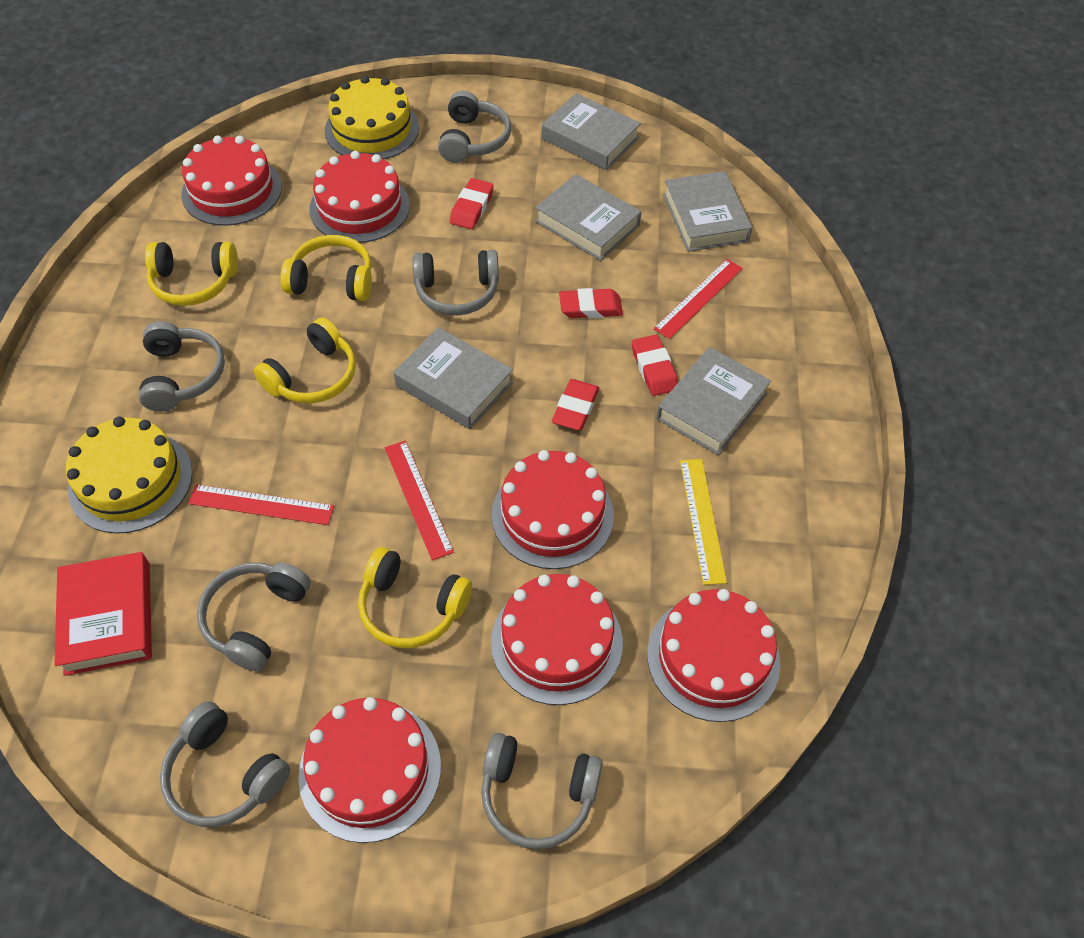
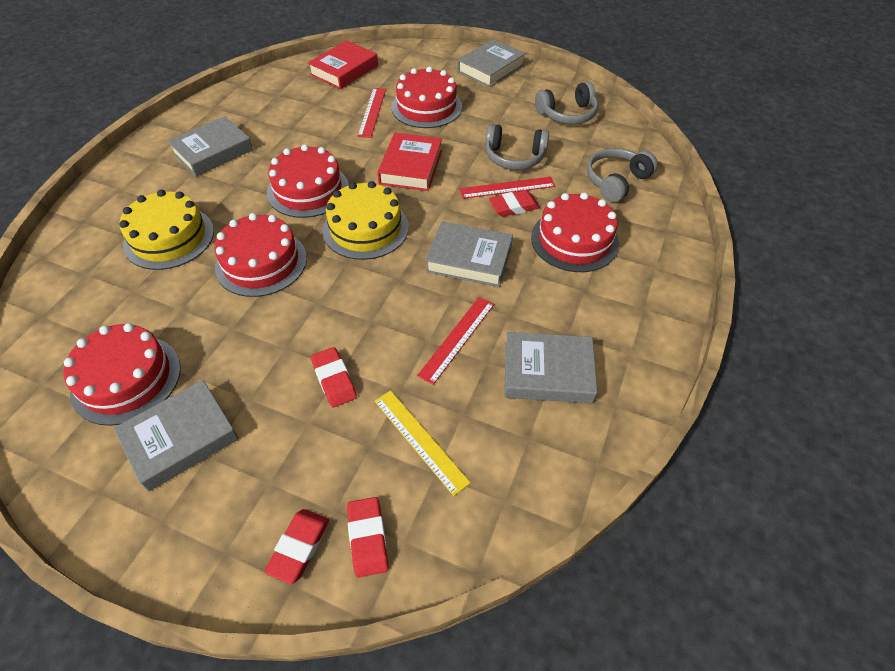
grey headphones: 6 -> 3
red book: 1 -> 2
red cake: 6 -> 5
yellow headphones: 4 -> 0

